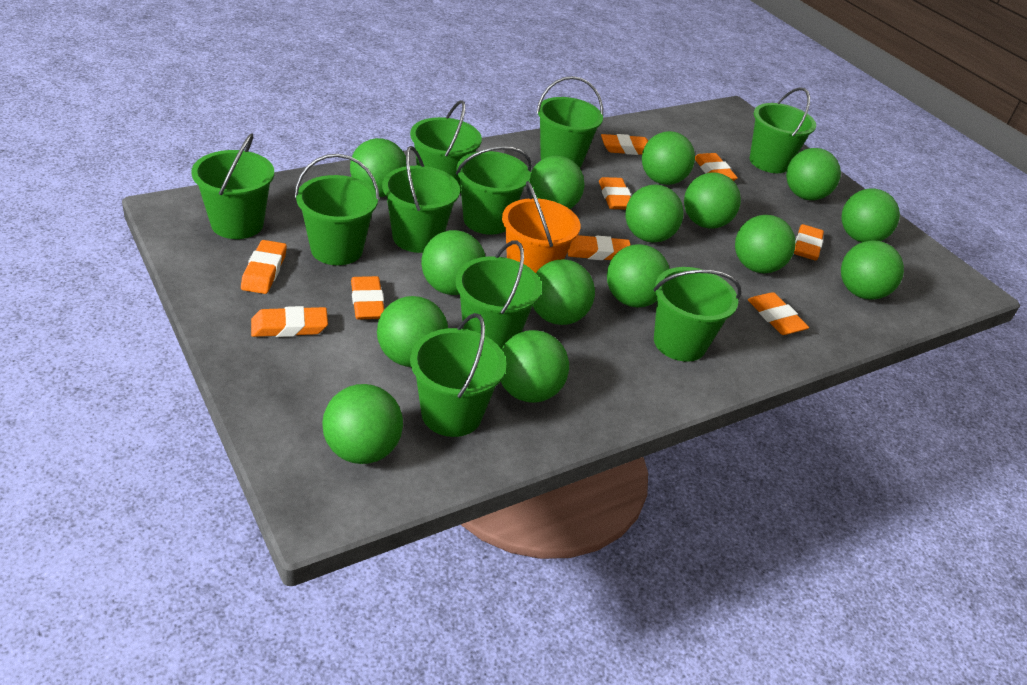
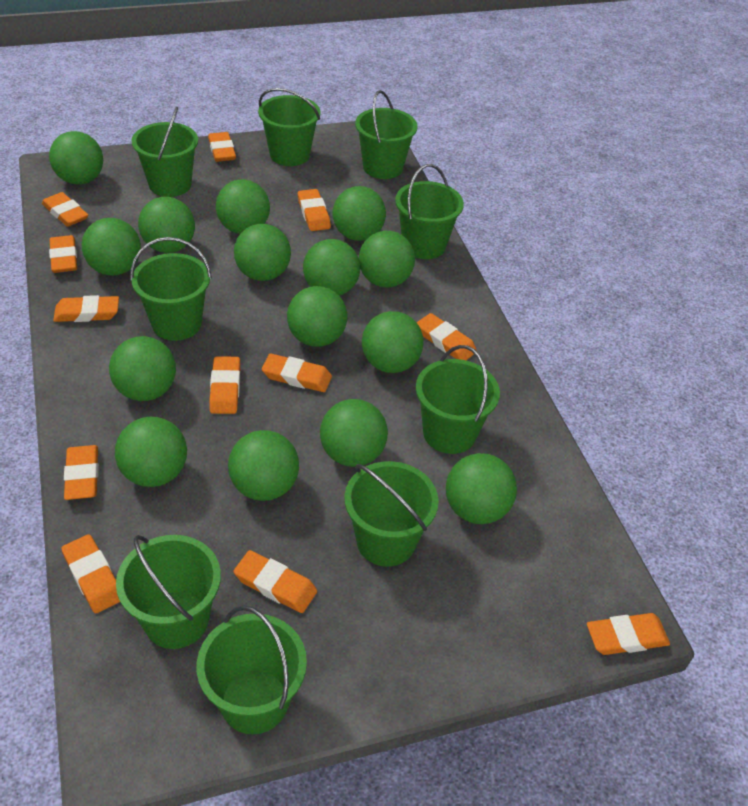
green bucket: 10 -> 9
orange bucket: 1 -> 0
orange eraser: 9 -> 12

